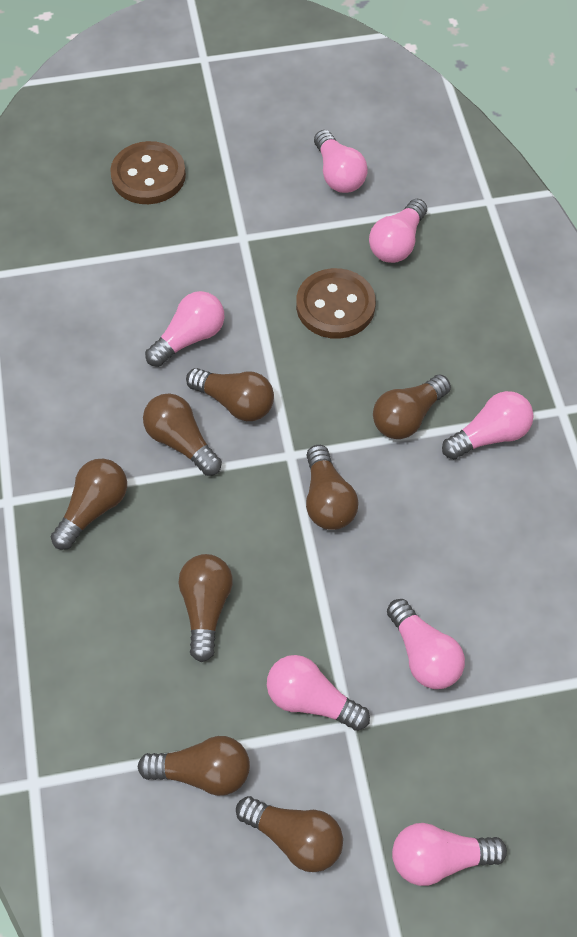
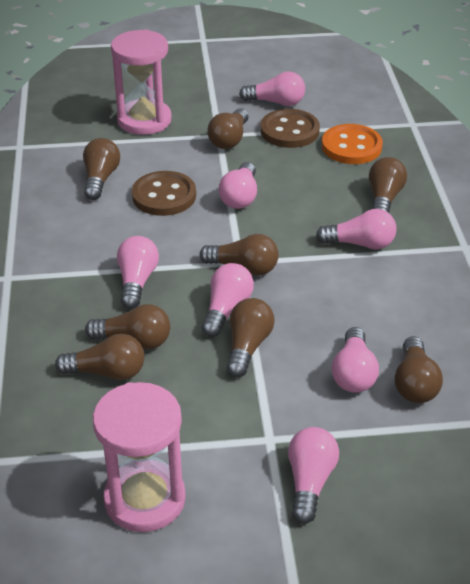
orange button: 0 -> 1
pink hourglass: 0 -> 2

